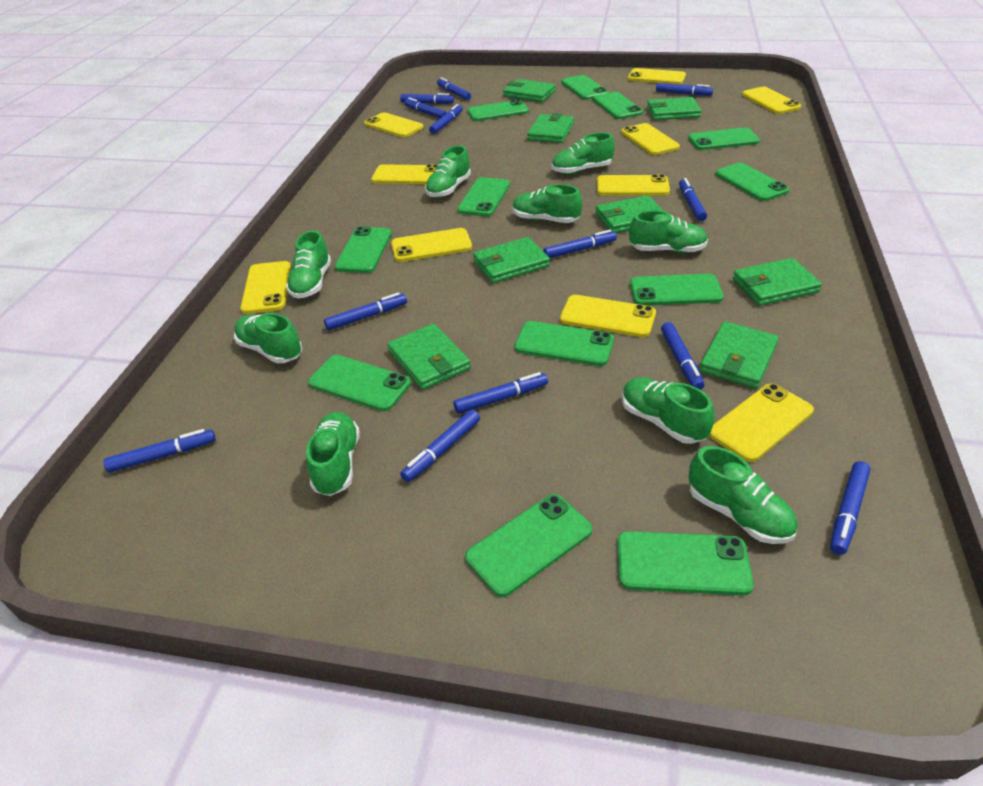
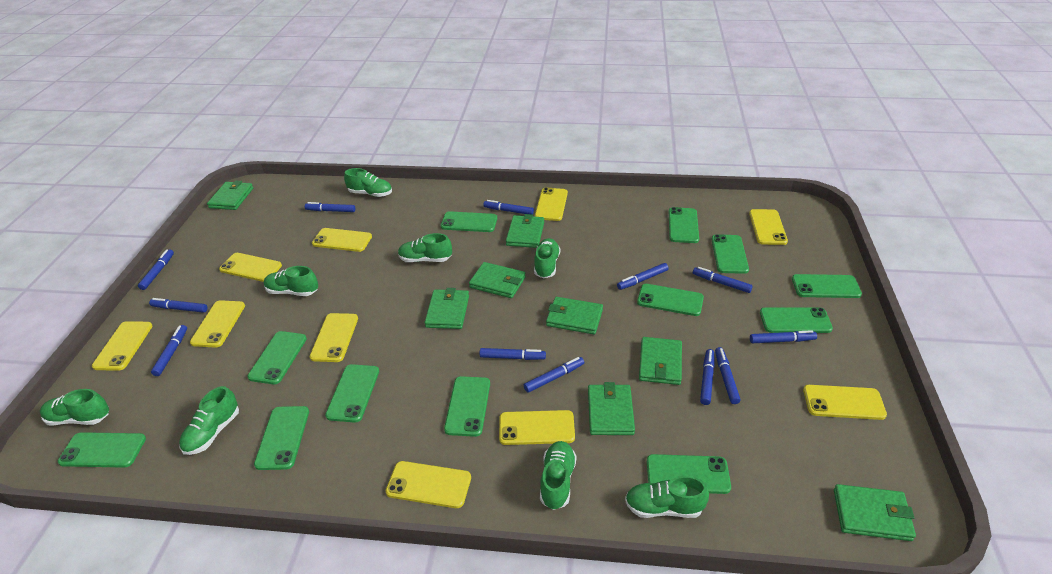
blue marker: 13 -> 12
green shoe: 9 -> 8

